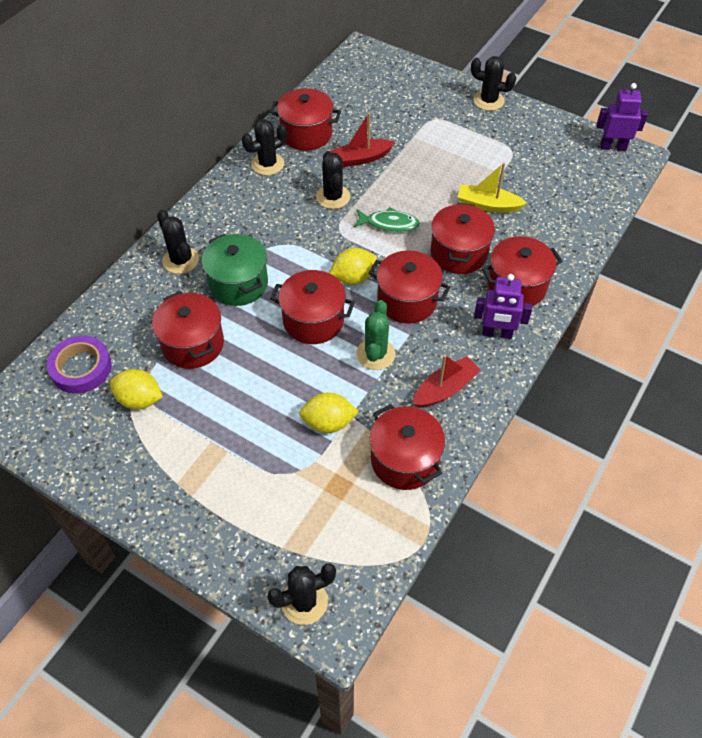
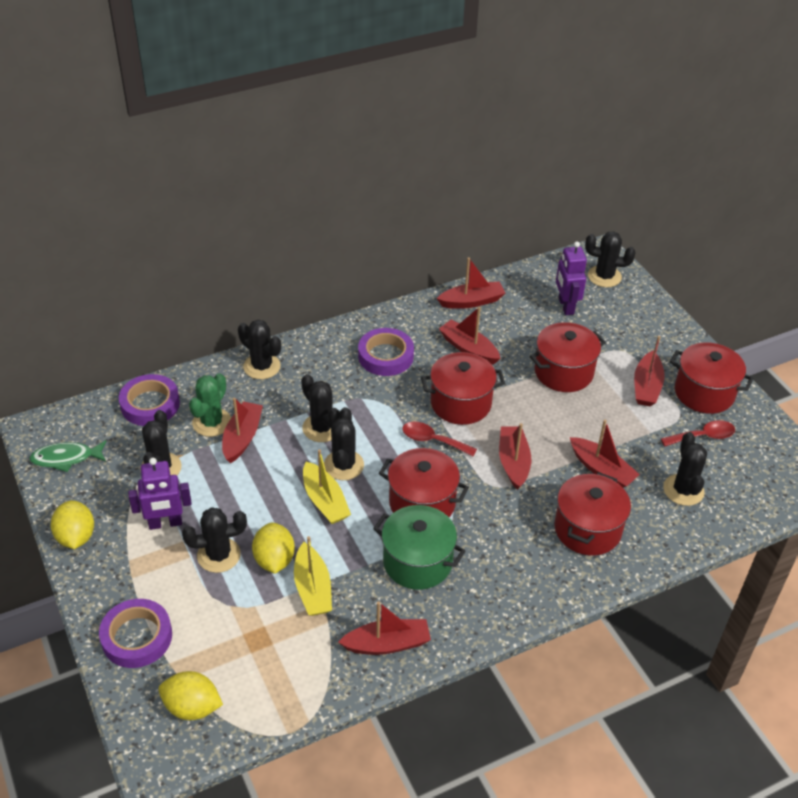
black cactus: 5 -> 7
purple tape: 1 -> 3
red boat: 2 -> 7
red pot: 7 -> 5
red spoon: 0 -> 2
yellow boat: 1 -> 2

